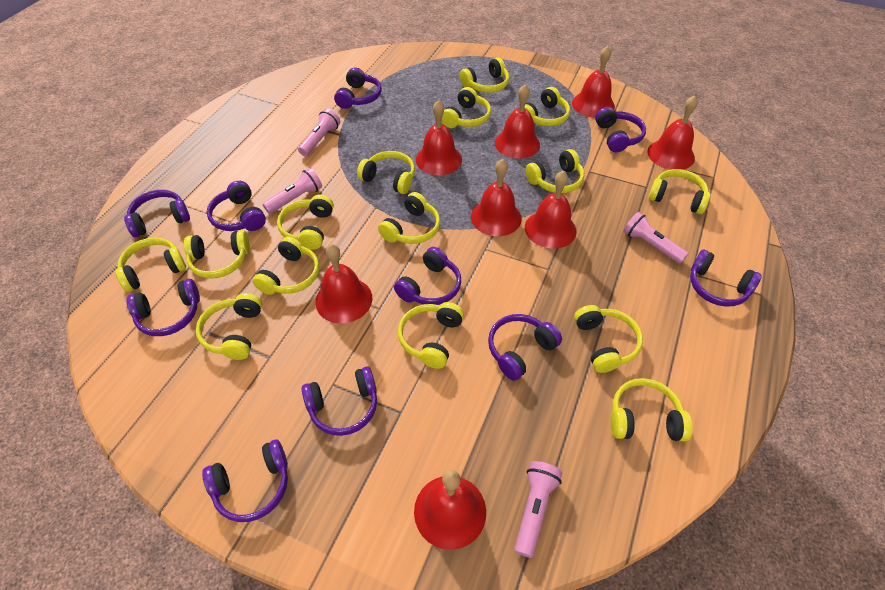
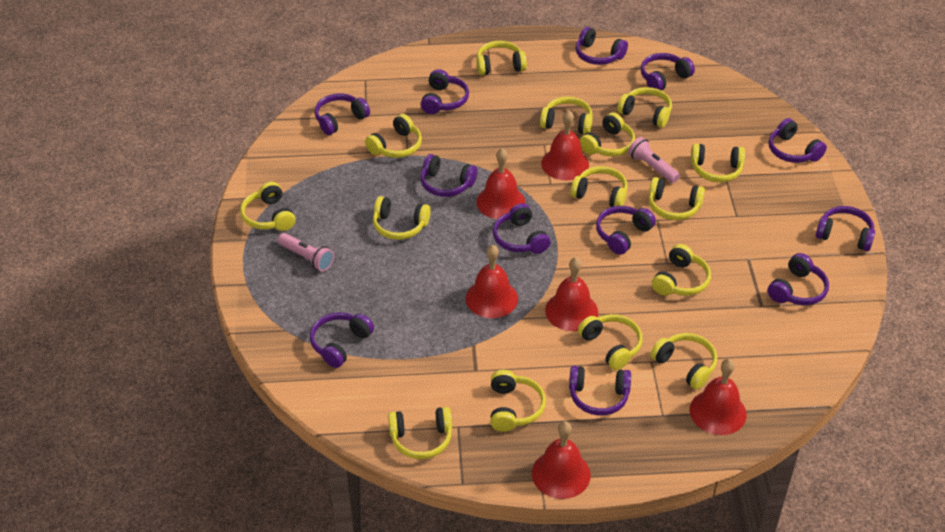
pink flashlight: 4 -> 2
purple headphones: 10 -> 12
red bell: 8 -> 6

